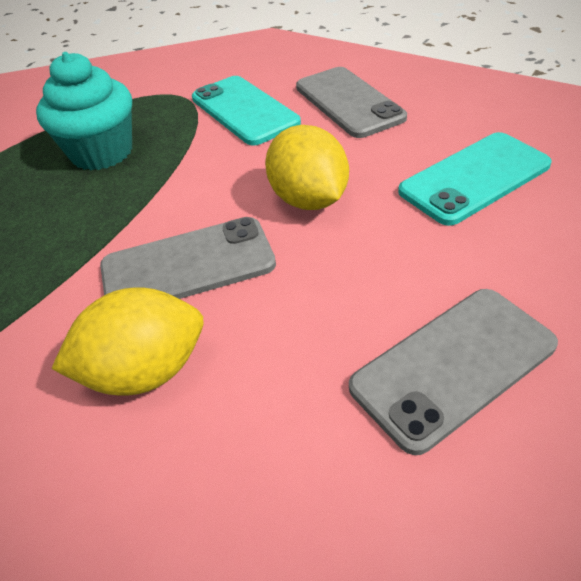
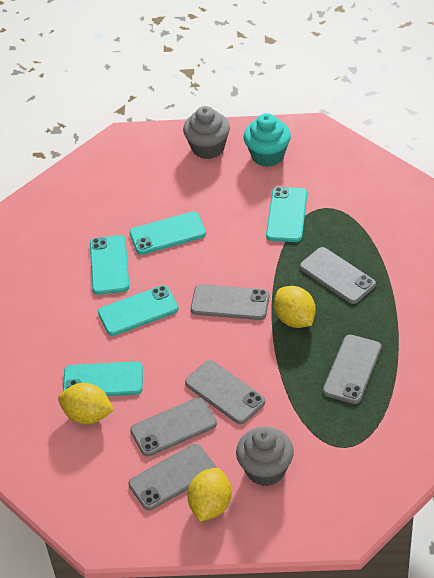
grey cupcake: 0 -> 2
grey phone: 3 -> 6
turquoise phone: 2 -> 5
yellow lemon: 2 -> 3

